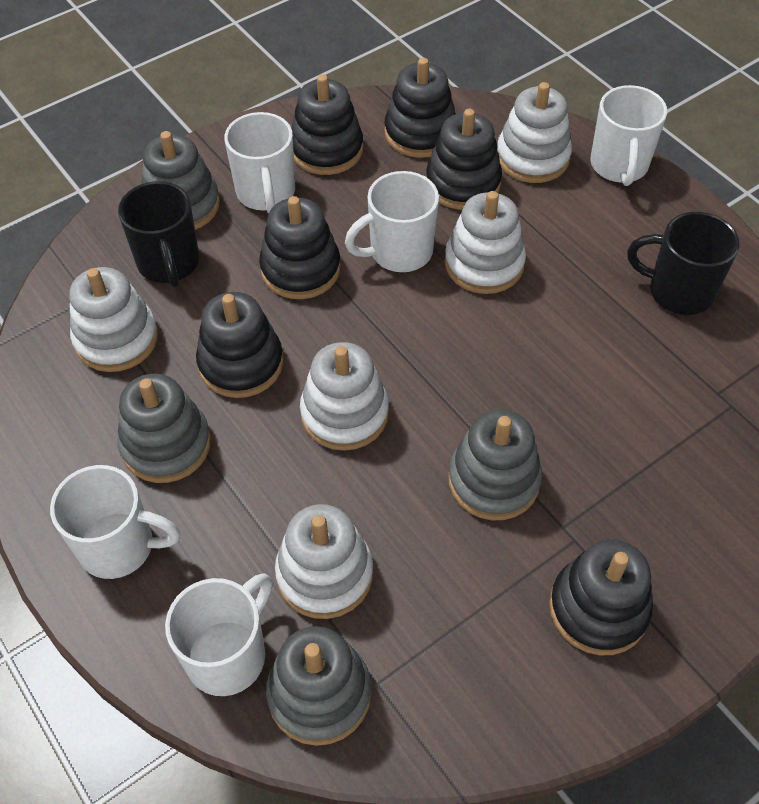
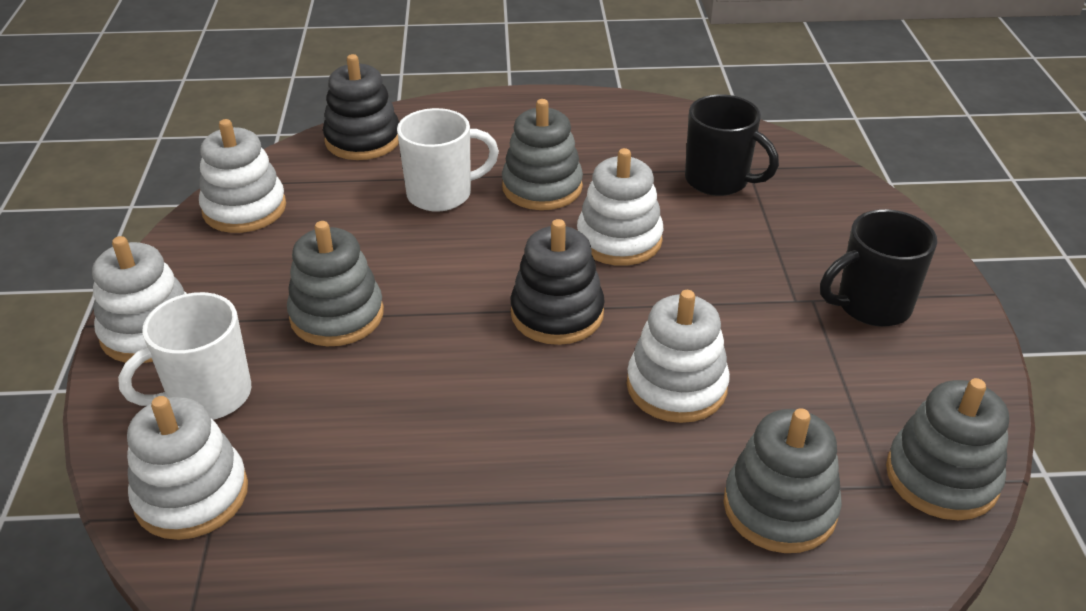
black stacking toy: 6 -> 2
white mug: 5 -> 2

